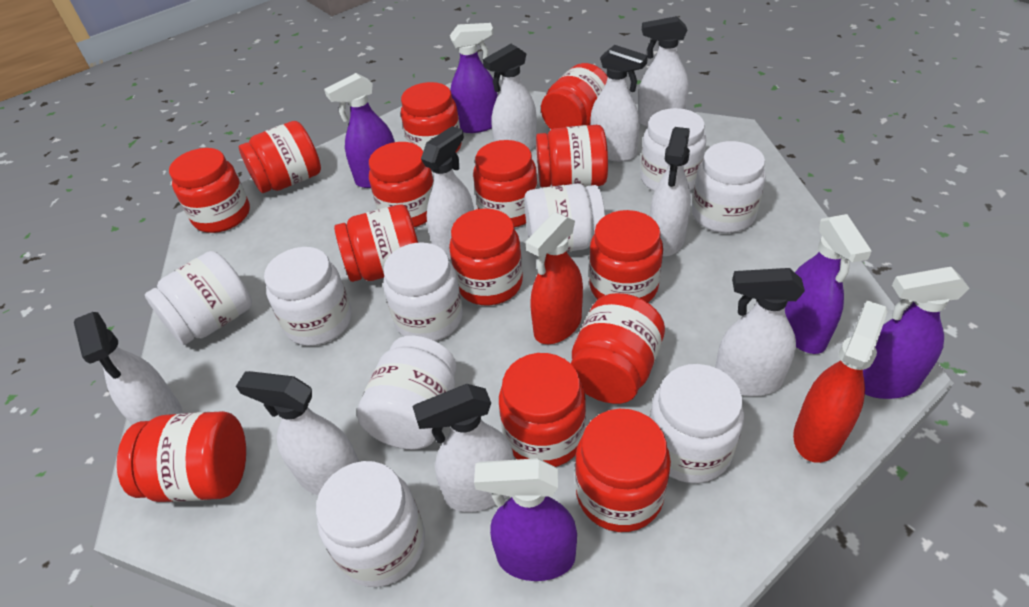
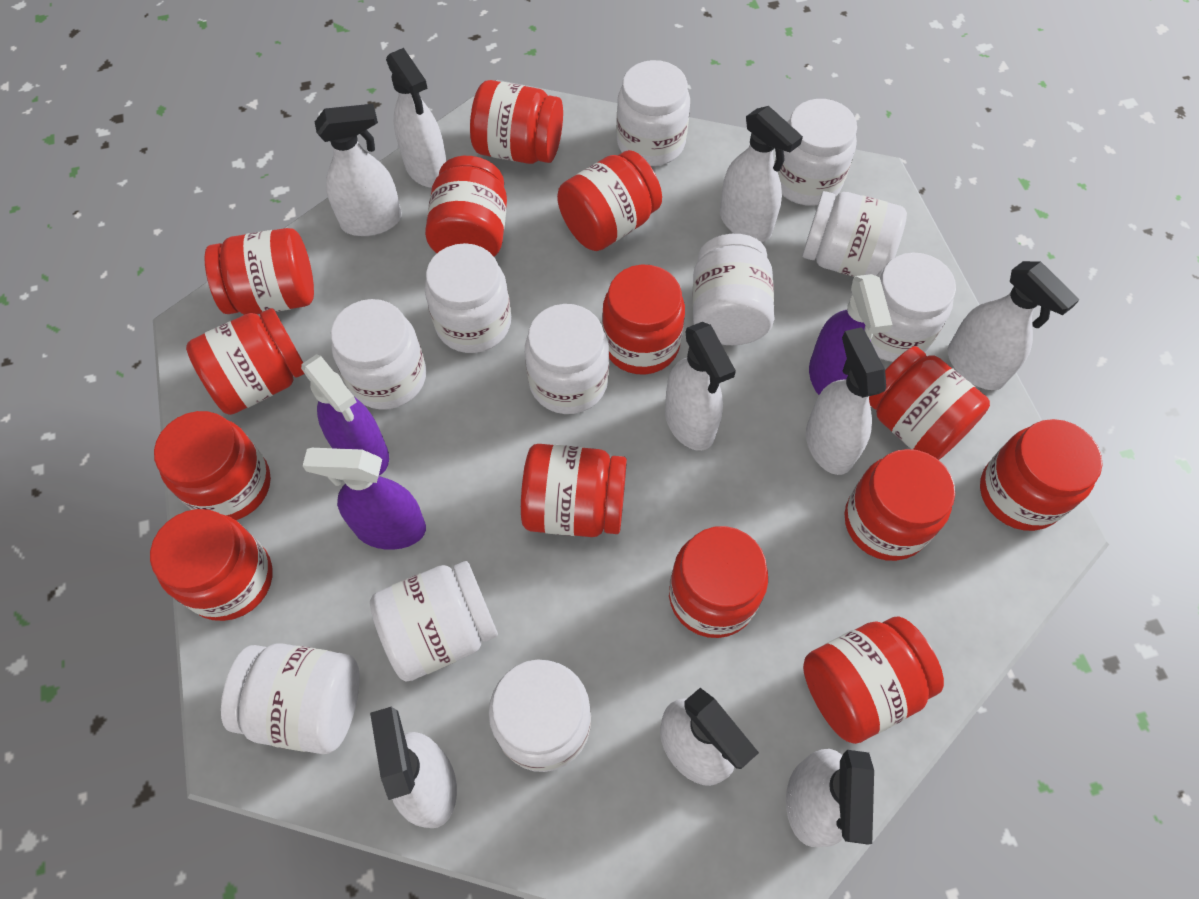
purple spray bottle: 5 -> 3
red spray bottle: 2 -> 0
white jar: 9 -> 11

